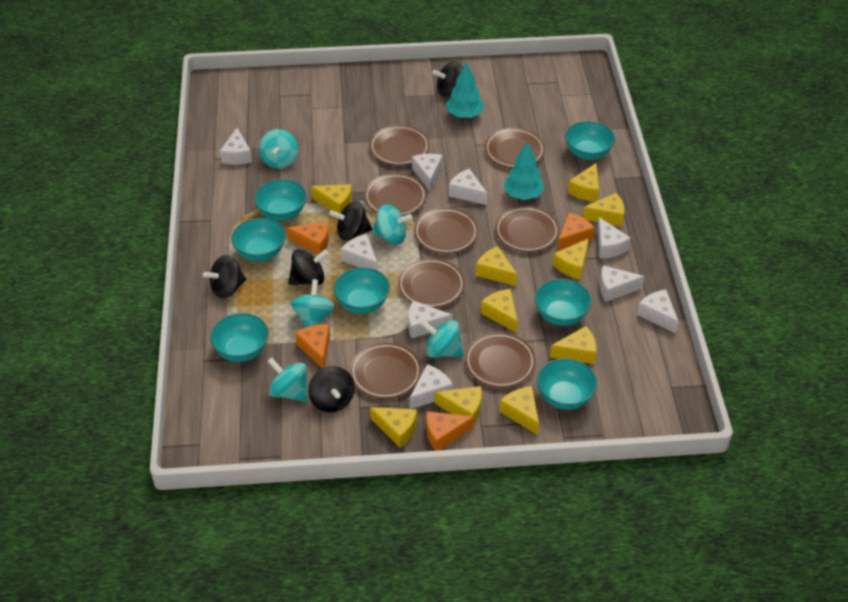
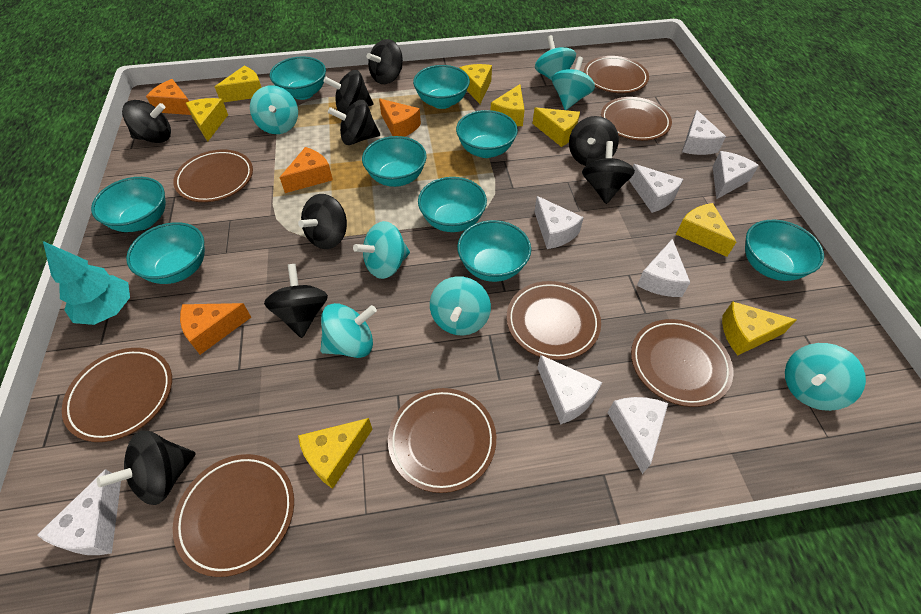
black spinning top: 5 -> 9
turquoise bowl: 7 -> 9
turquoise spinning top: 5 -> 7
turquoise tree: 2 -> 1
white cheese: 9 -> 8
yellow cheese: 10 -> 8

